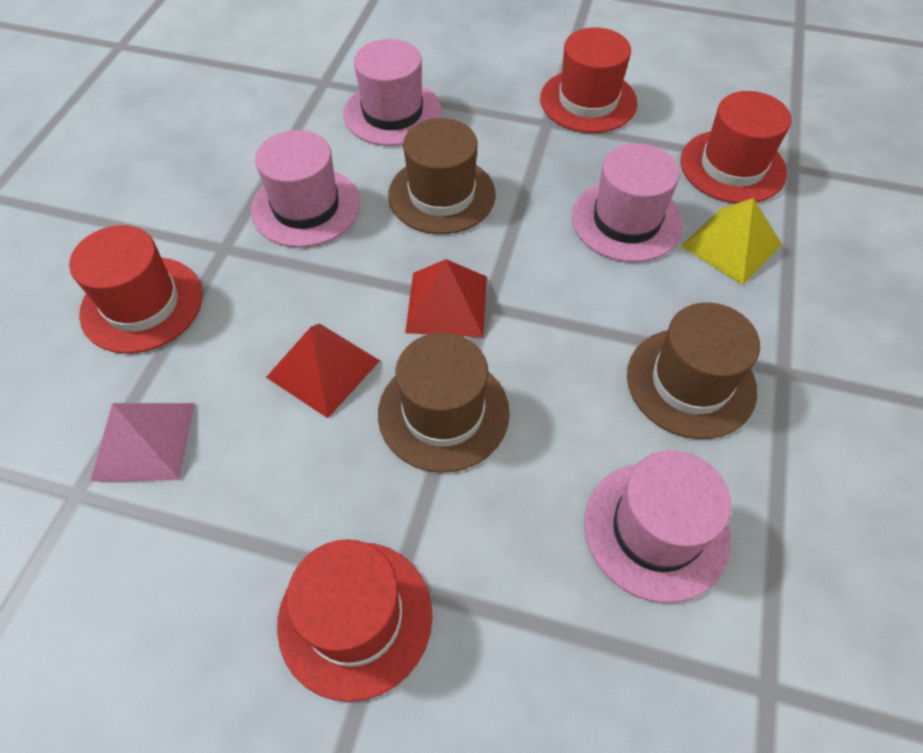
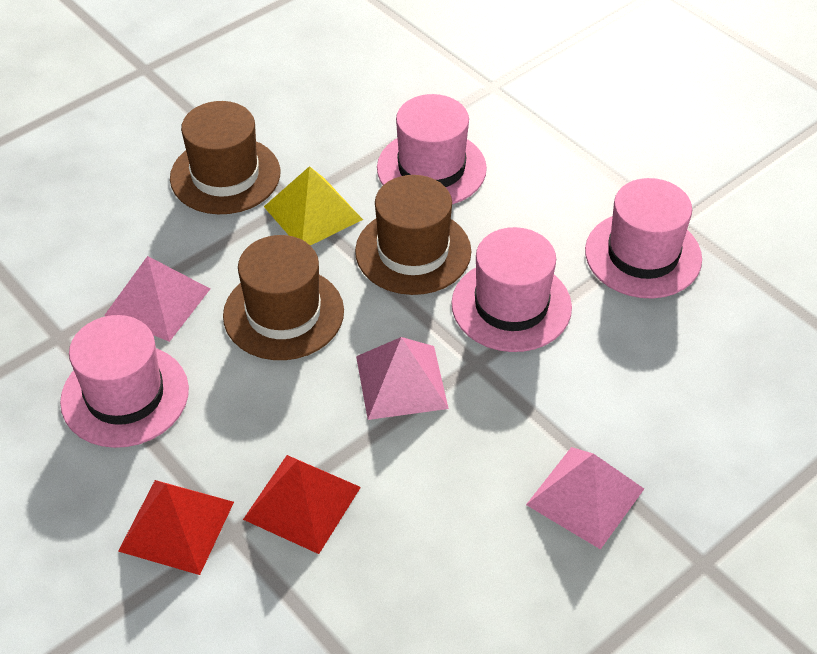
pink pyramid: 1 -> 3
red hat: 4 -> 0

